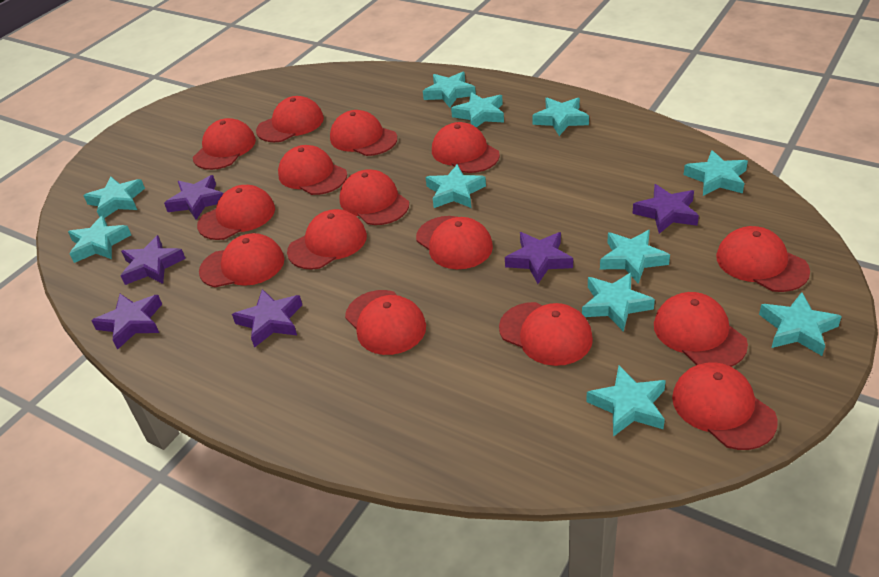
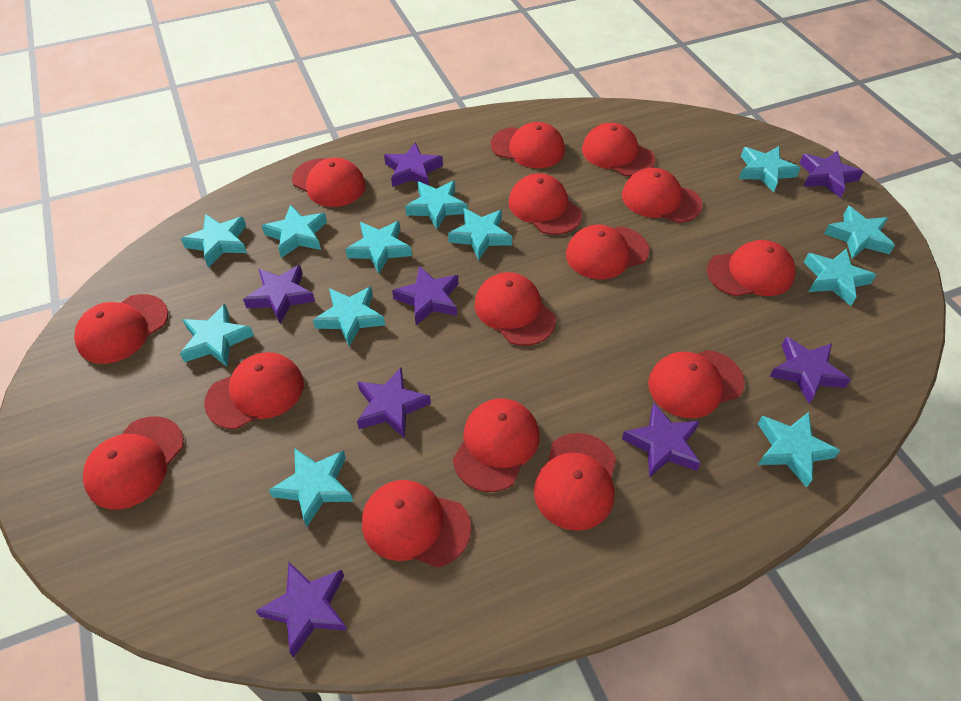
purple star: 6 -> 8
turquoise star: 11 -> 12

